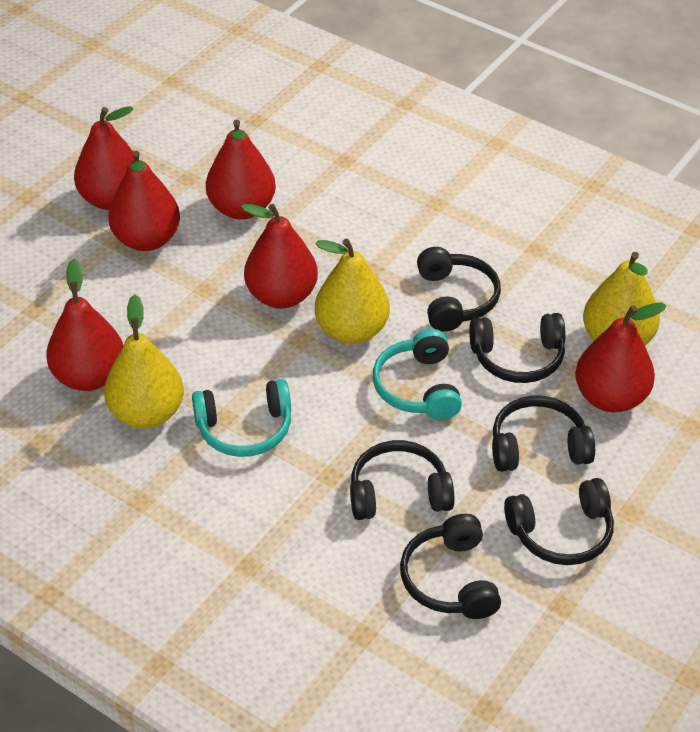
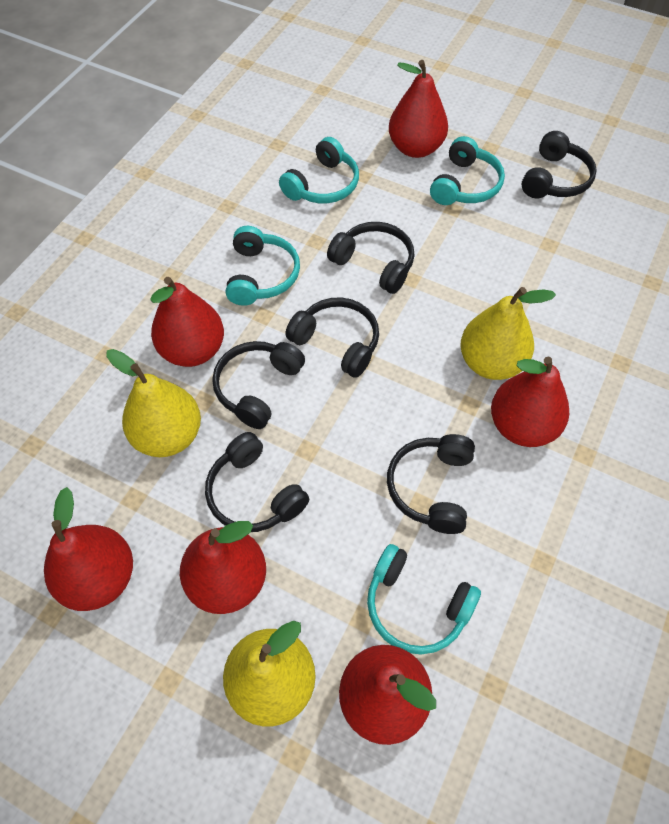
turquoise headphones: 2 -> 4

